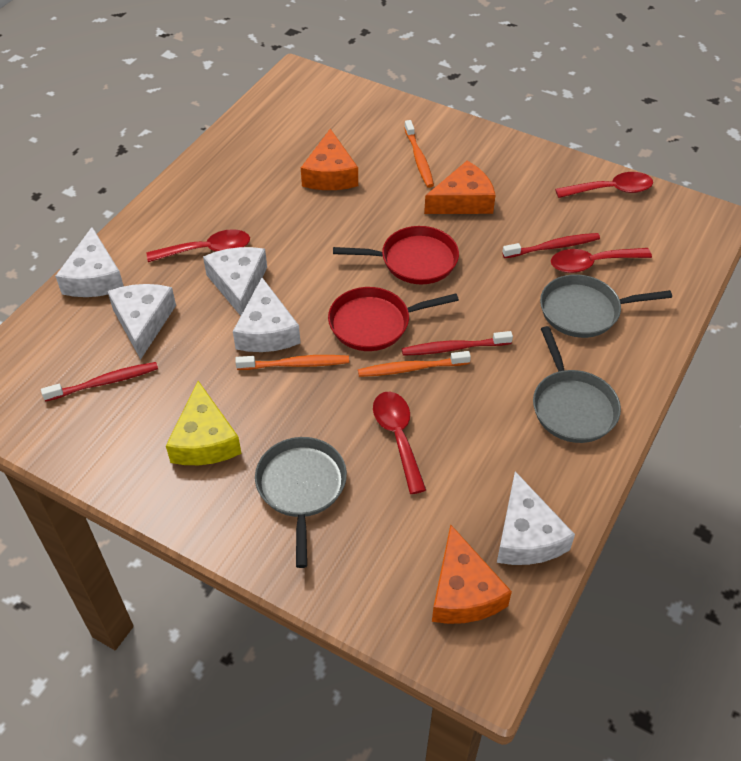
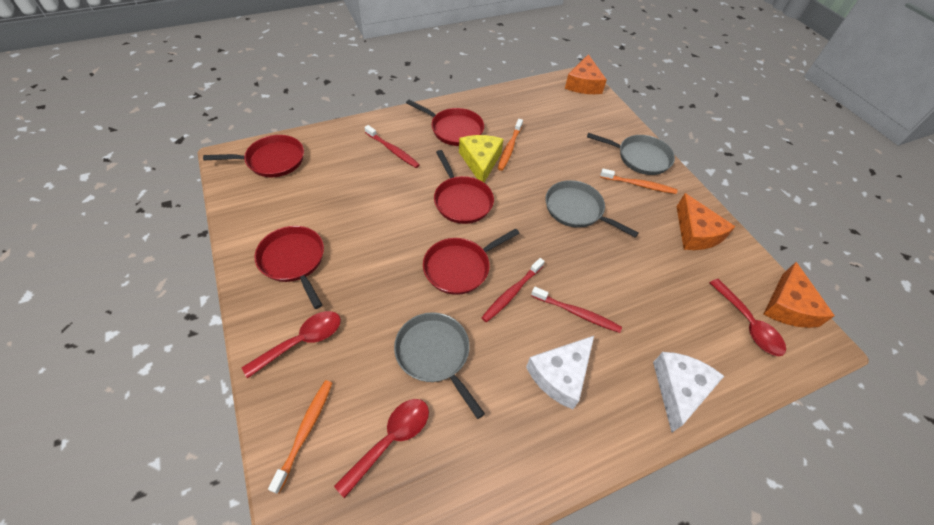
red pan: 2 -> 5
red spoon: 4 -> 3
white cheese: 5 -> 2

